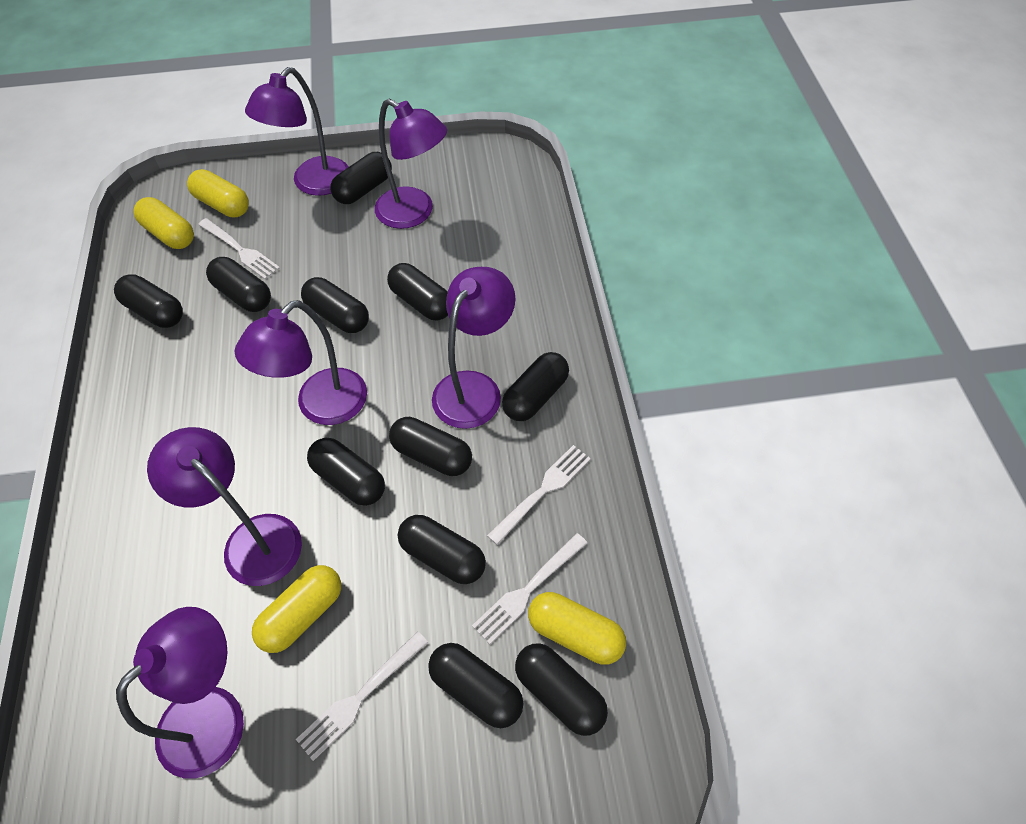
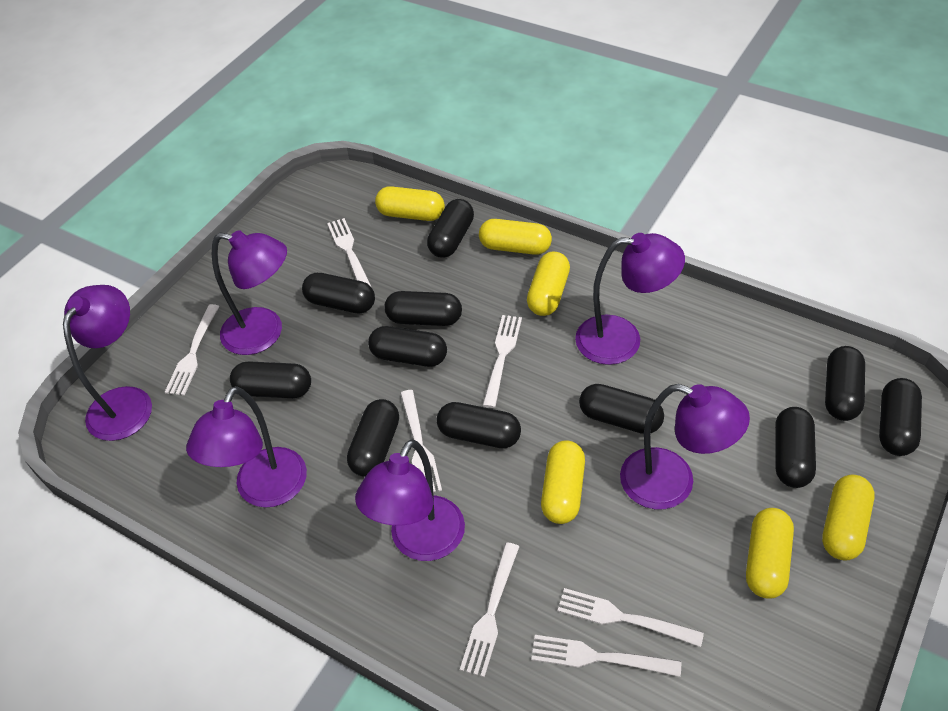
white fork: 4 -> 7
yellow capsule: 4 -> 6

